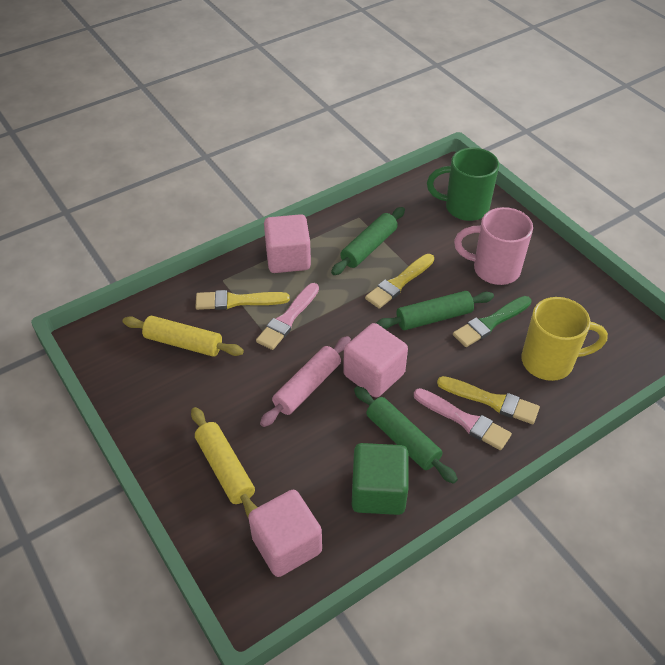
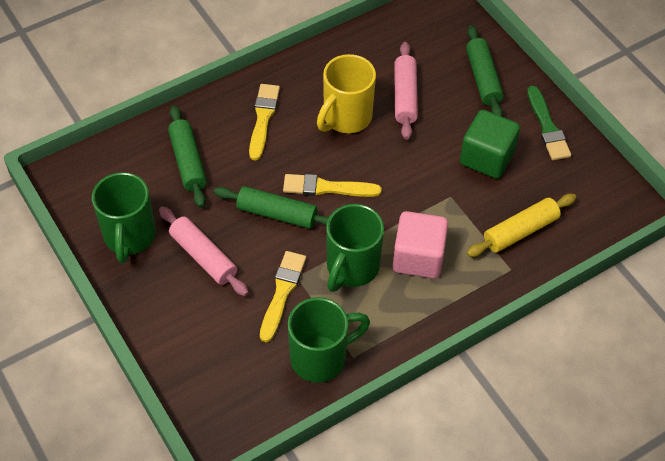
green mug: 1 -> 3
pink brush: 2 -> 0
pink cube: 3 -> 1
pink mug: 1 -> 0
pink rolling pin: 1 -> 2
yellow rolling pin: 2 -> 1

